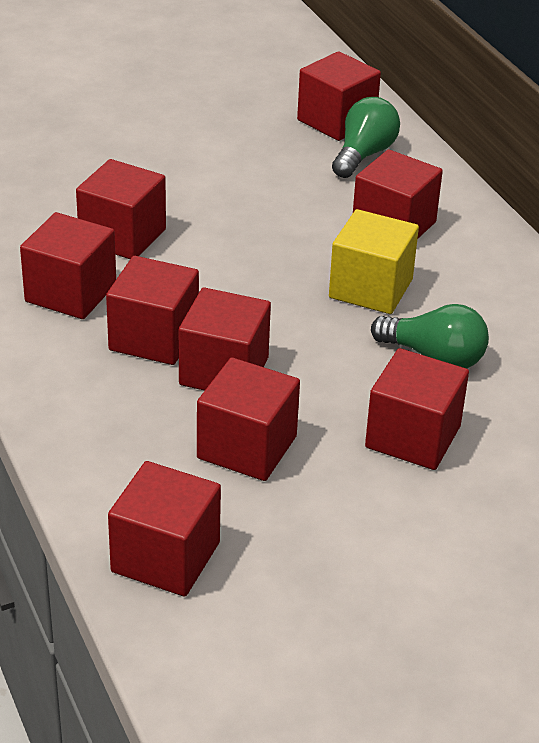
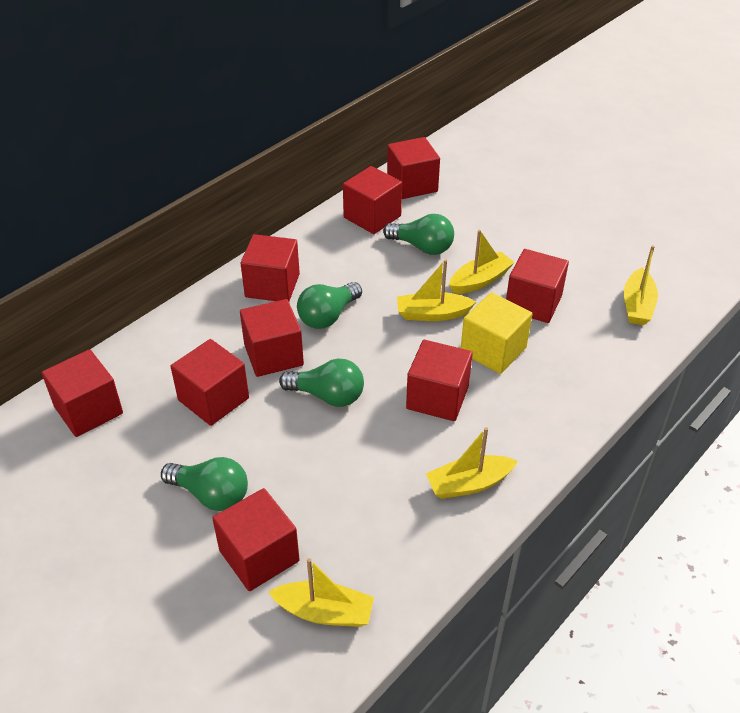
green light bulb: 2 -> 4
yellow boat: 0 -> 5

